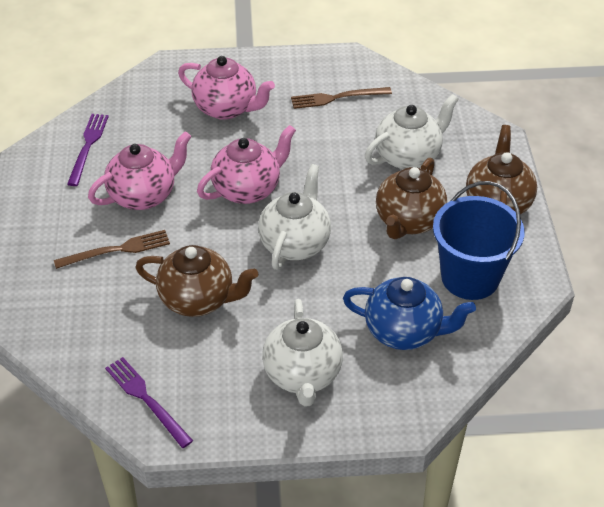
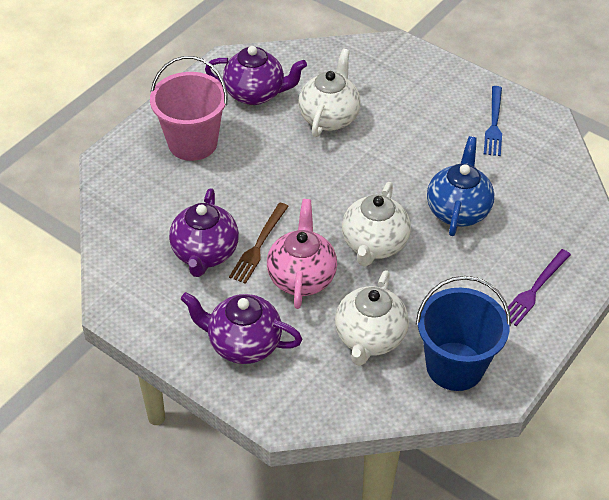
blue fork: 0 -> 1
brown fork: 2 -> 1
brown teapot: 3 -> 0
pink bucket: 0 -> 1
pink teapot: 3 -> 1
purple fork: 2 -> 1
purple teapot: 0 -> 3

